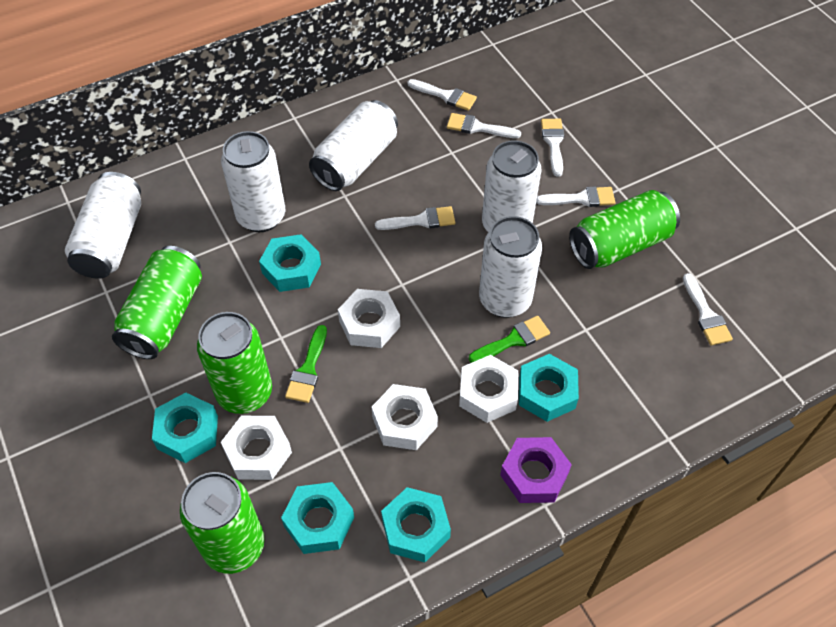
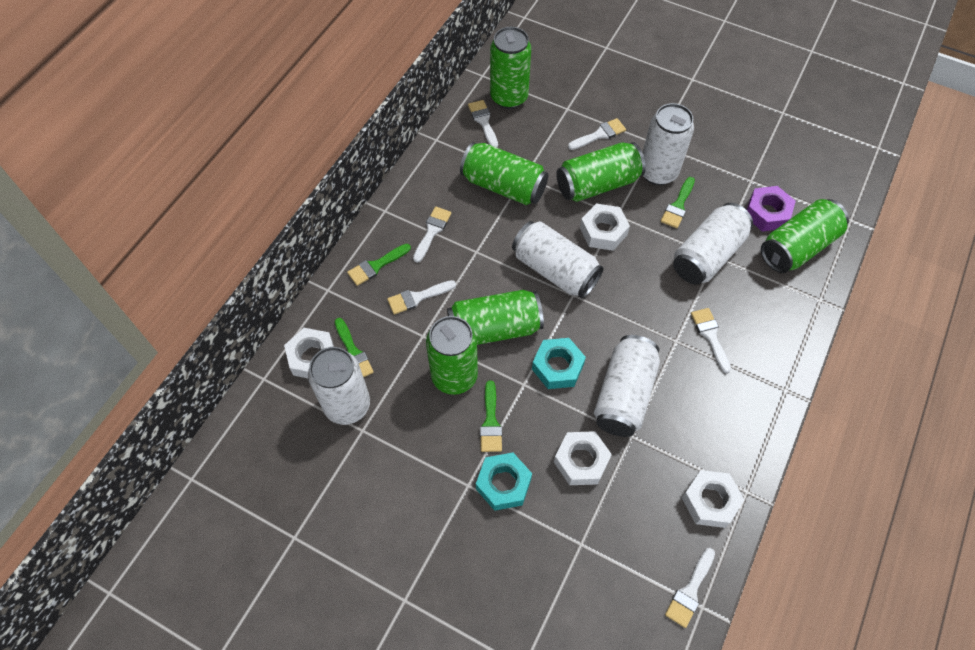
green brush: 2 -> 4
green can: 4 -> 6
turquoise nut: 5 -> 2

